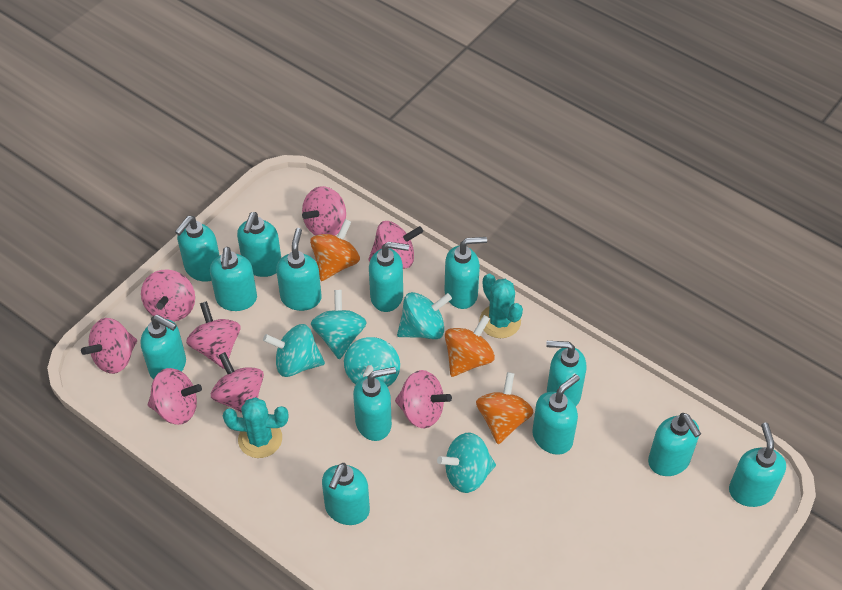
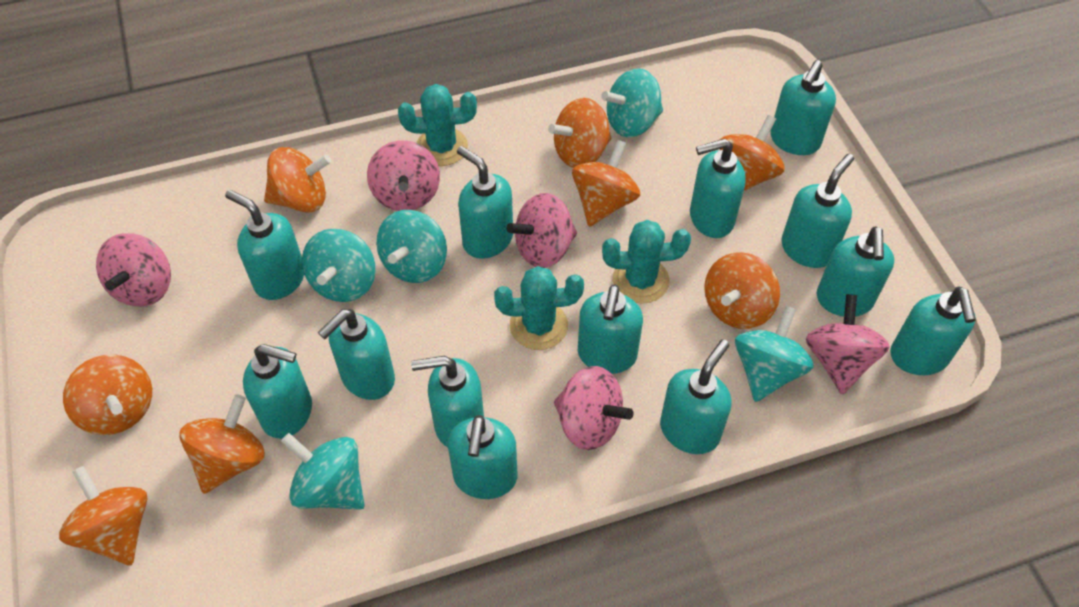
orange spinning top: 3 -> 8
pink spinning top: 8 -> 5
turquoise cactus: 2 -> 3

